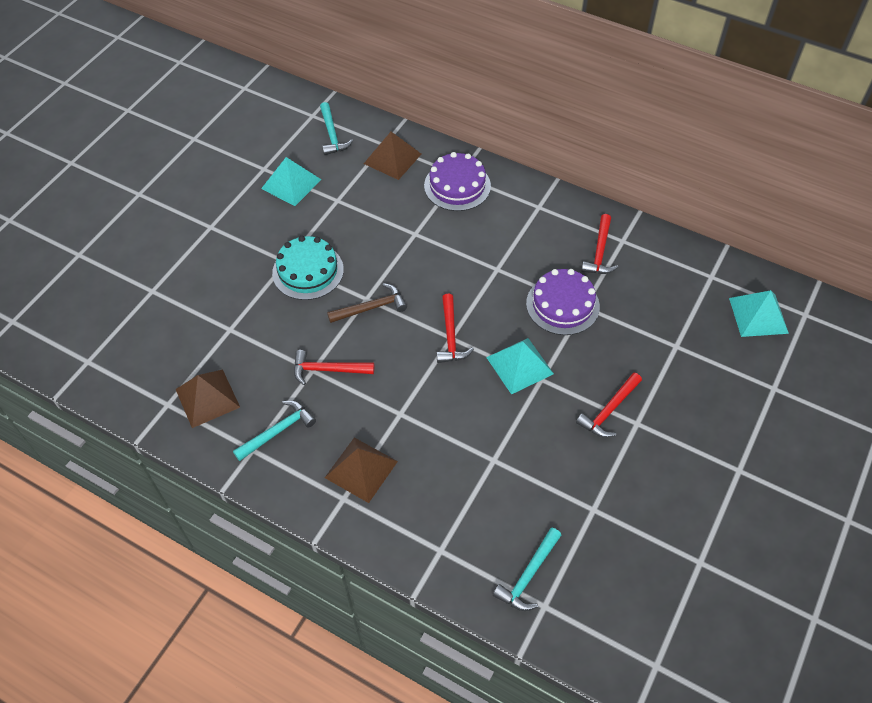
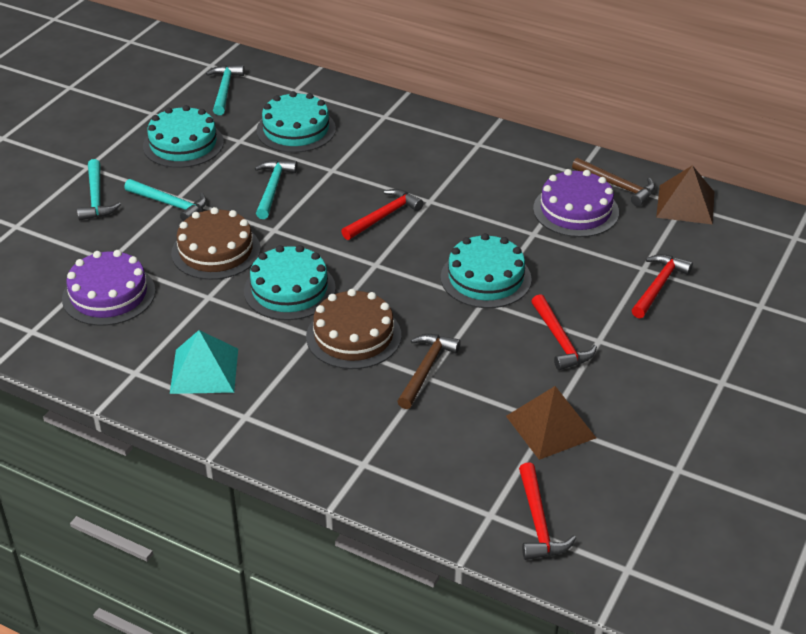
brown cake: 0 -> 2
brown hammer: 1 -> 2
brown pyramid: 3 -> 2
turquoise cake: 1 -> 4
turquoise hammer: 3 -> 4
turquoise pyramid: 3 -> 1

